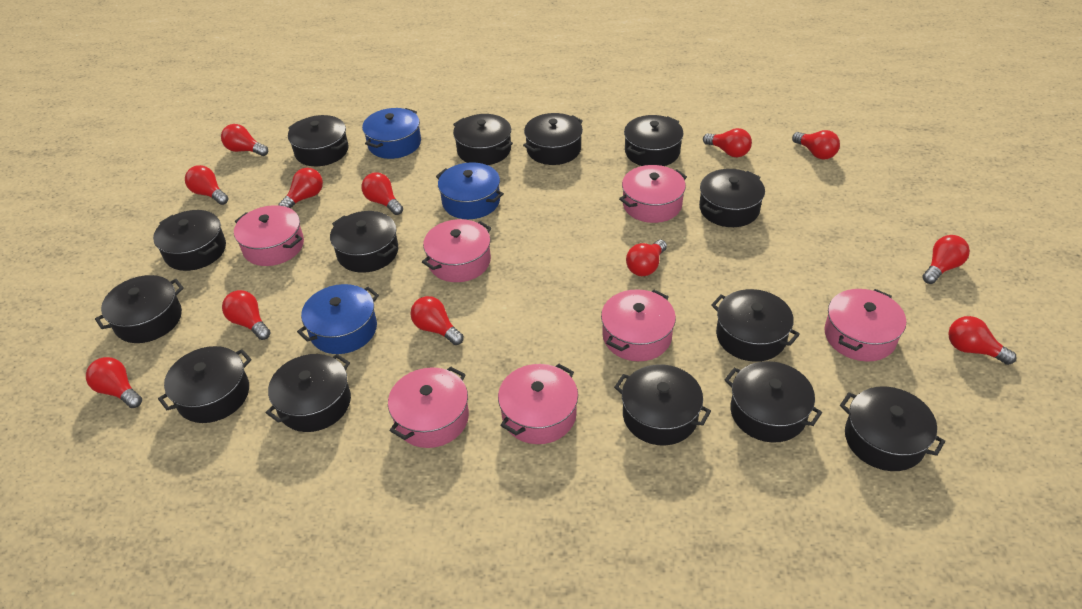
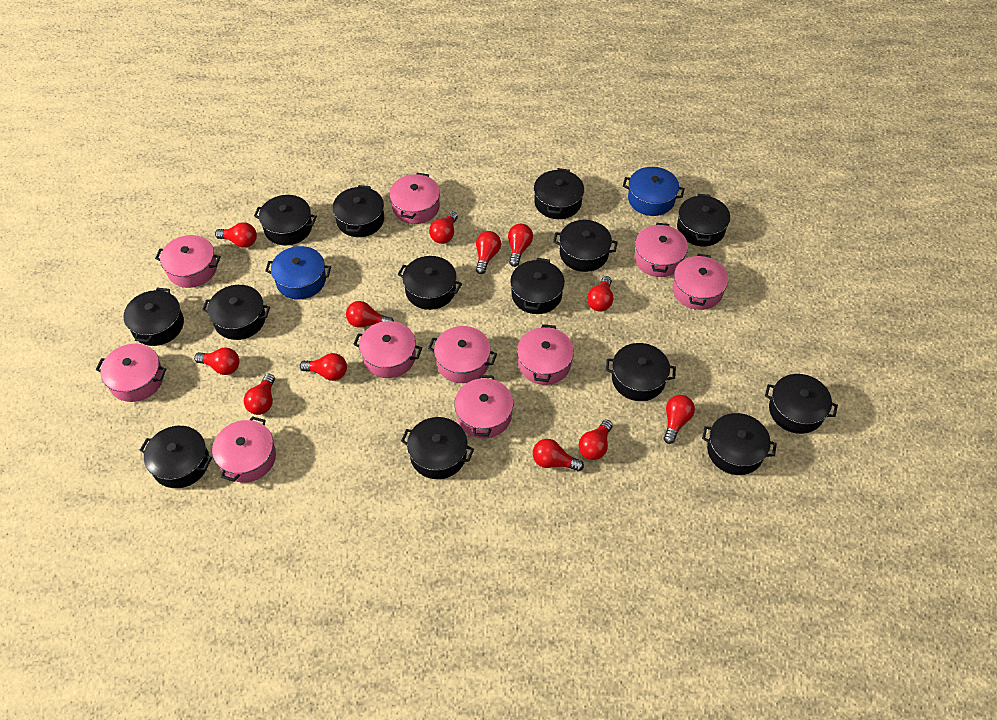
blue pot: 3 -> 2
pink pot: 7 -> 10

